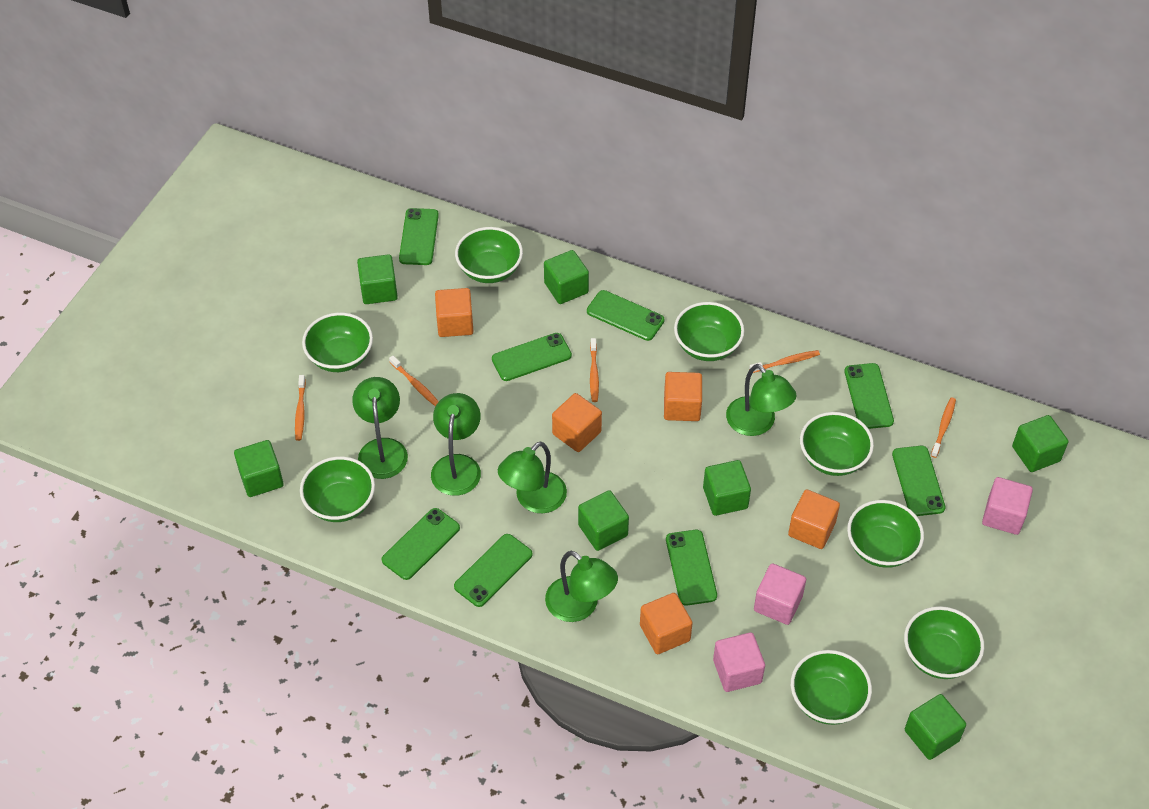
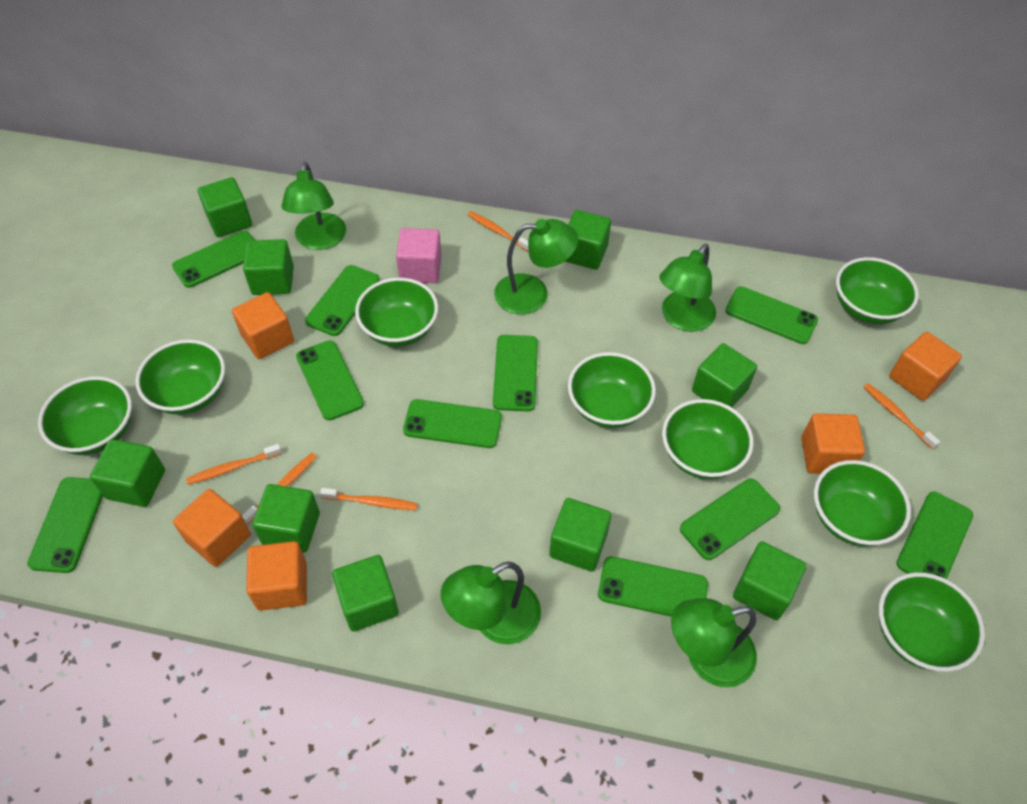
green cube: 7 -> 9
green phone: 8 -> 10
pink cube: 3 -> 1

